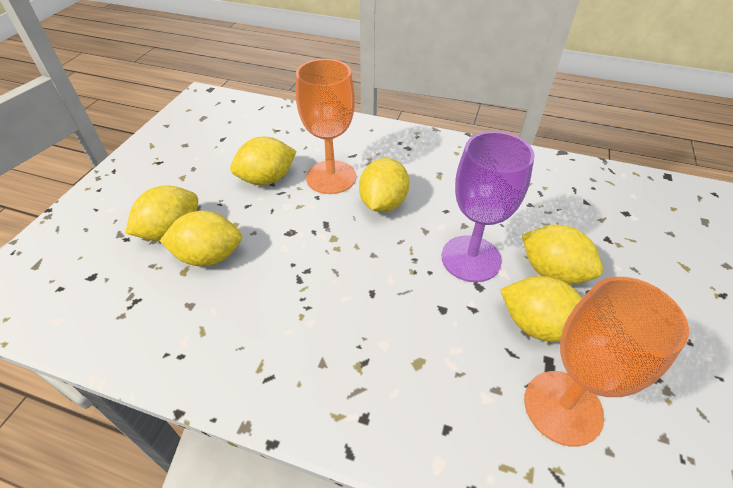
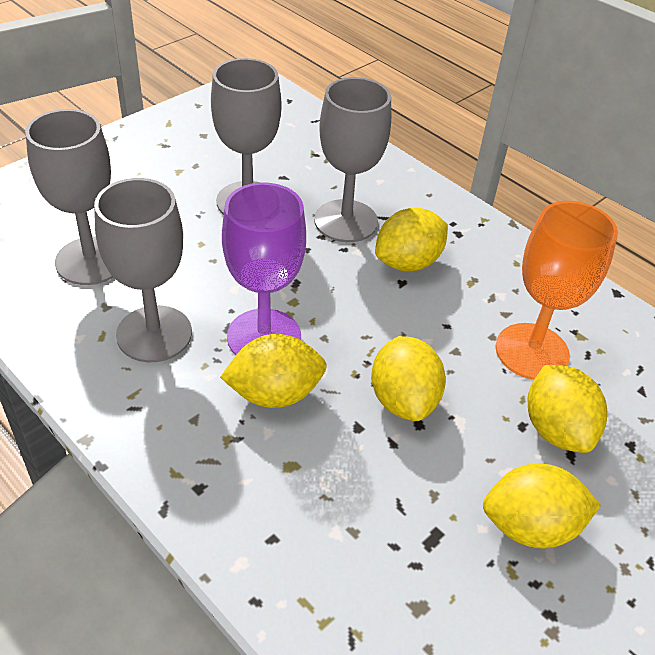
grey goblet: 0 -> 4
orange goblet: 2 -> 1
yellow lemon: 6 -> 5

